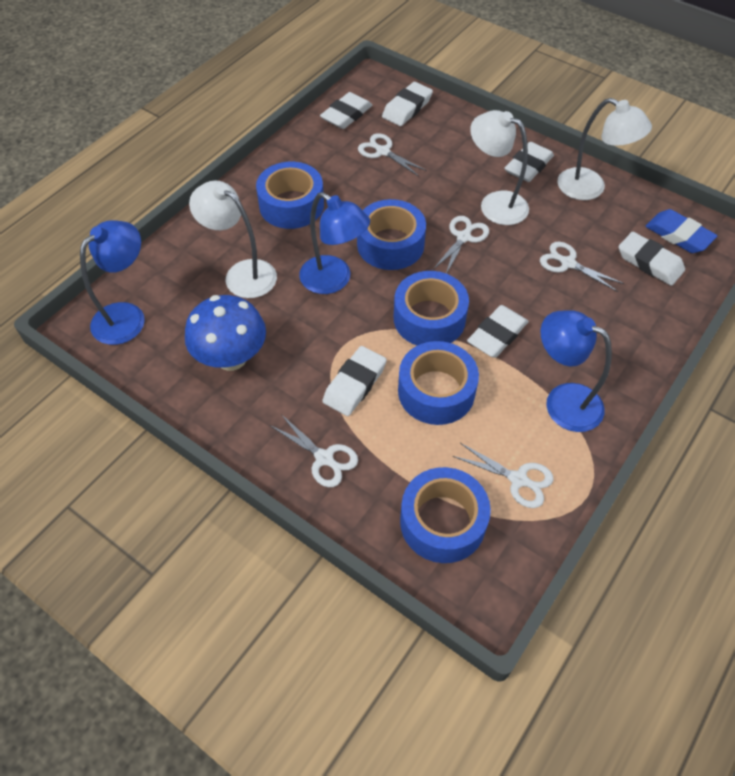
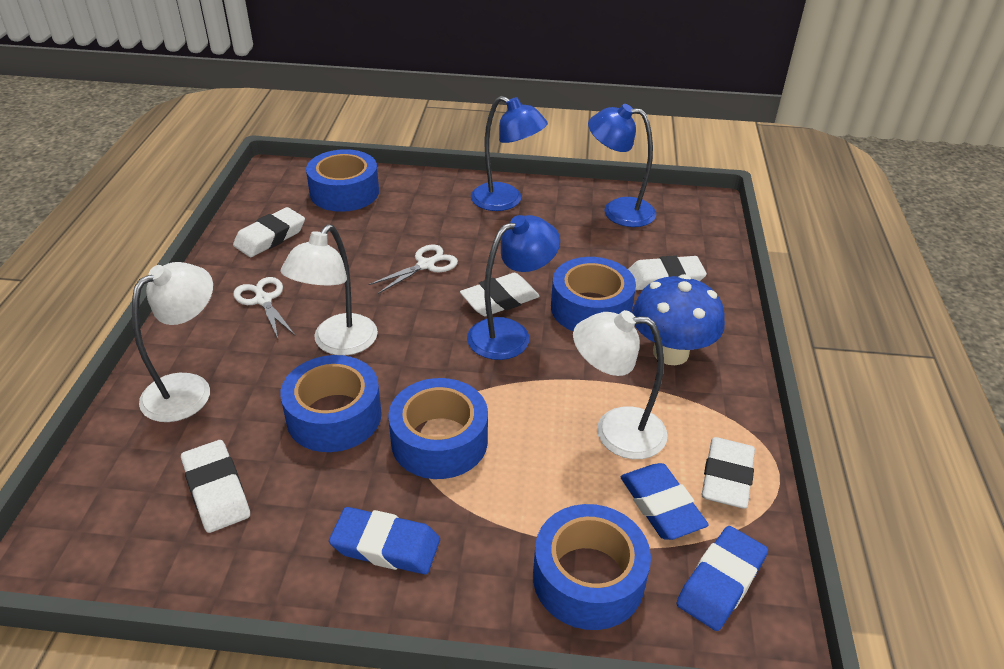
blue eraser: 1 -> 3
white eraser: 6 -> 5
white scissors: 5 -> 2

